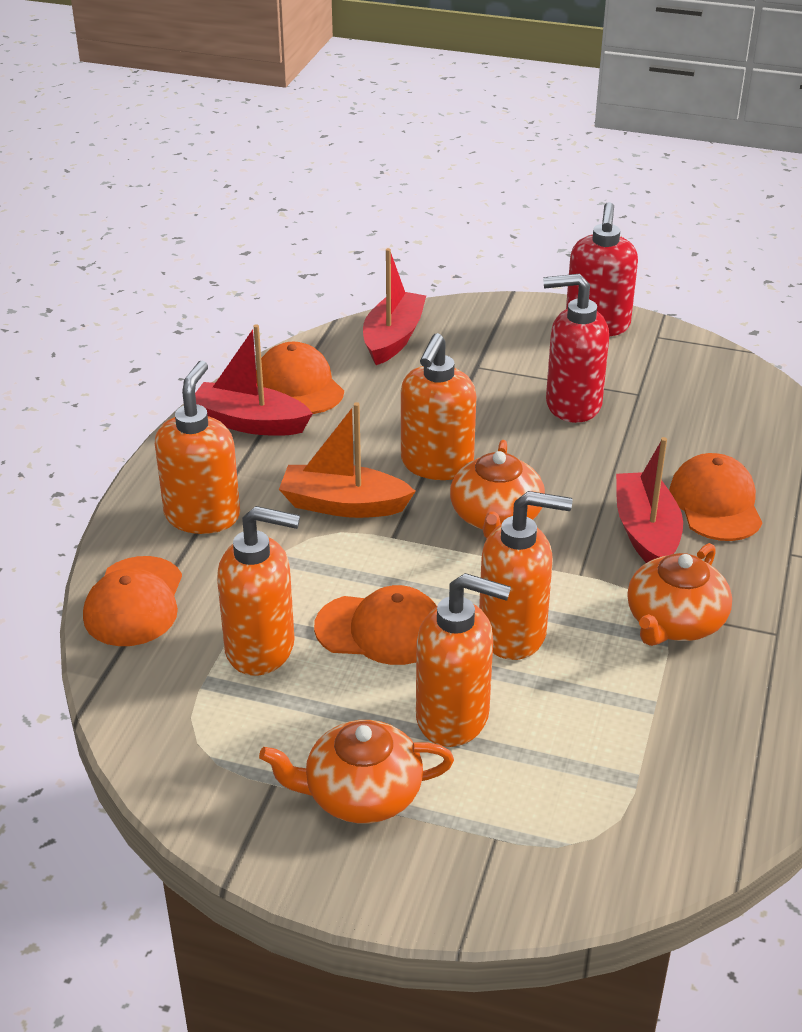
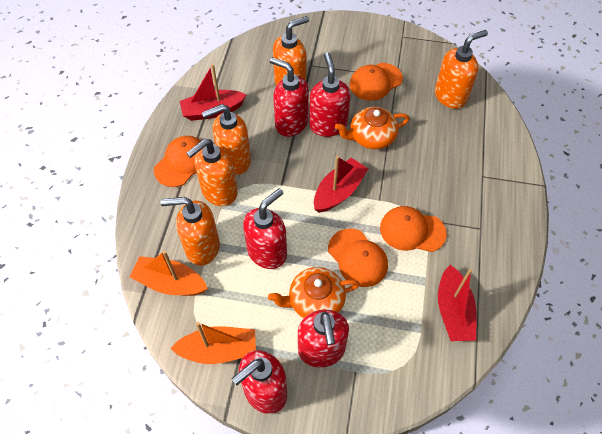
orange boat: 1 -> 2
orange teapot: 3 -> 2
red soap dispenser: 2 -> 5

